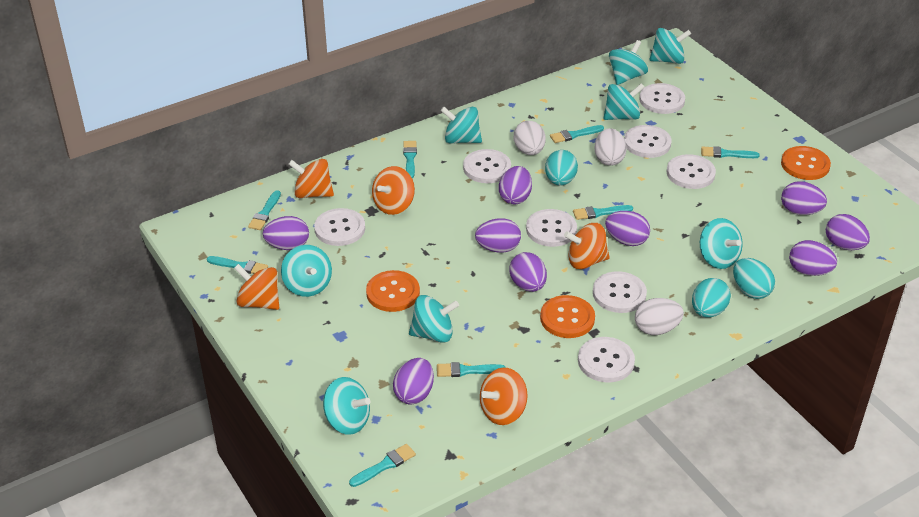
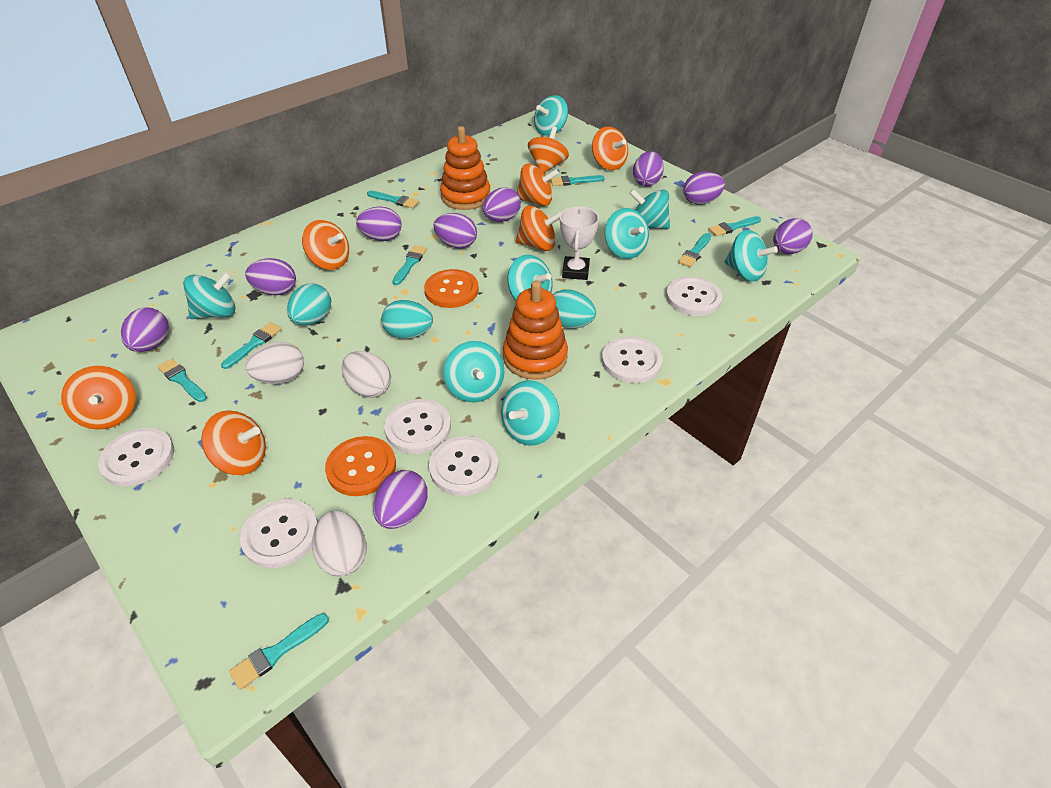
orange button: 3 -> 2
orange spinning top: 5 -> 7
orange stacking toy: 0 -> 2
white button: 8 -> 6
white trophy: 0 -> 1

